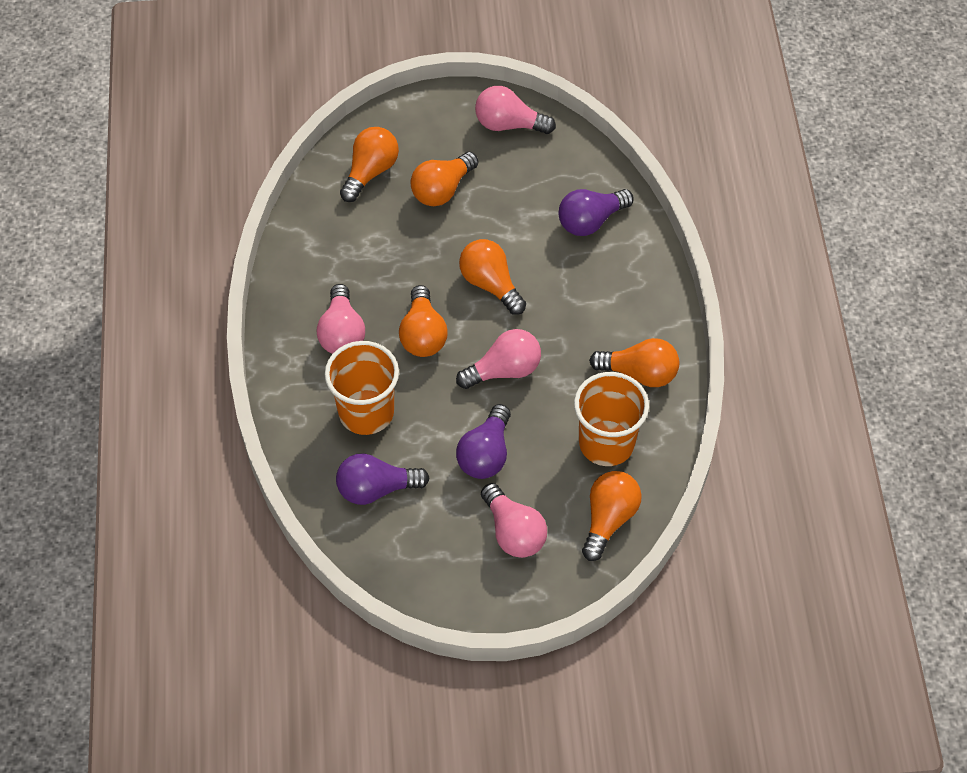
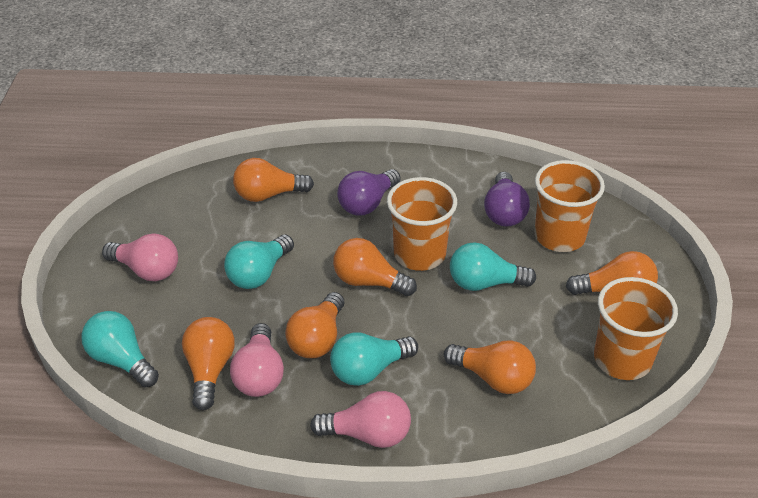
orange cup: 2 -> 3
pink light bulb: 4 -> 3
purple light bulb: 3 -> 2
turquoise light bulb: 0 -> 4

